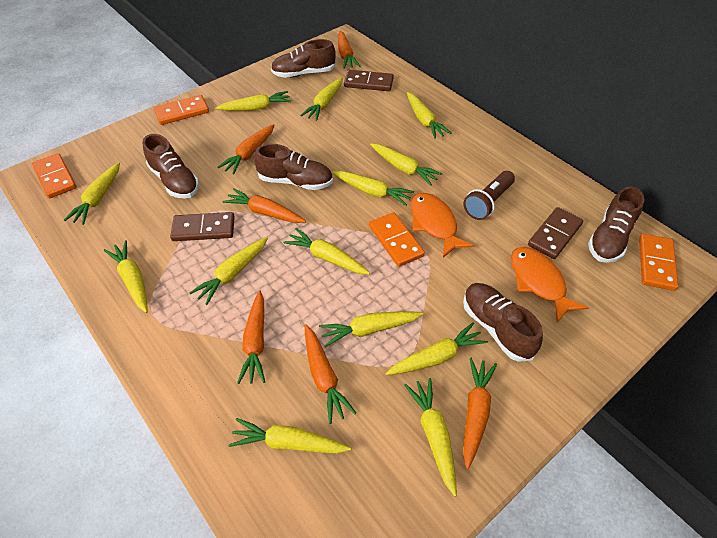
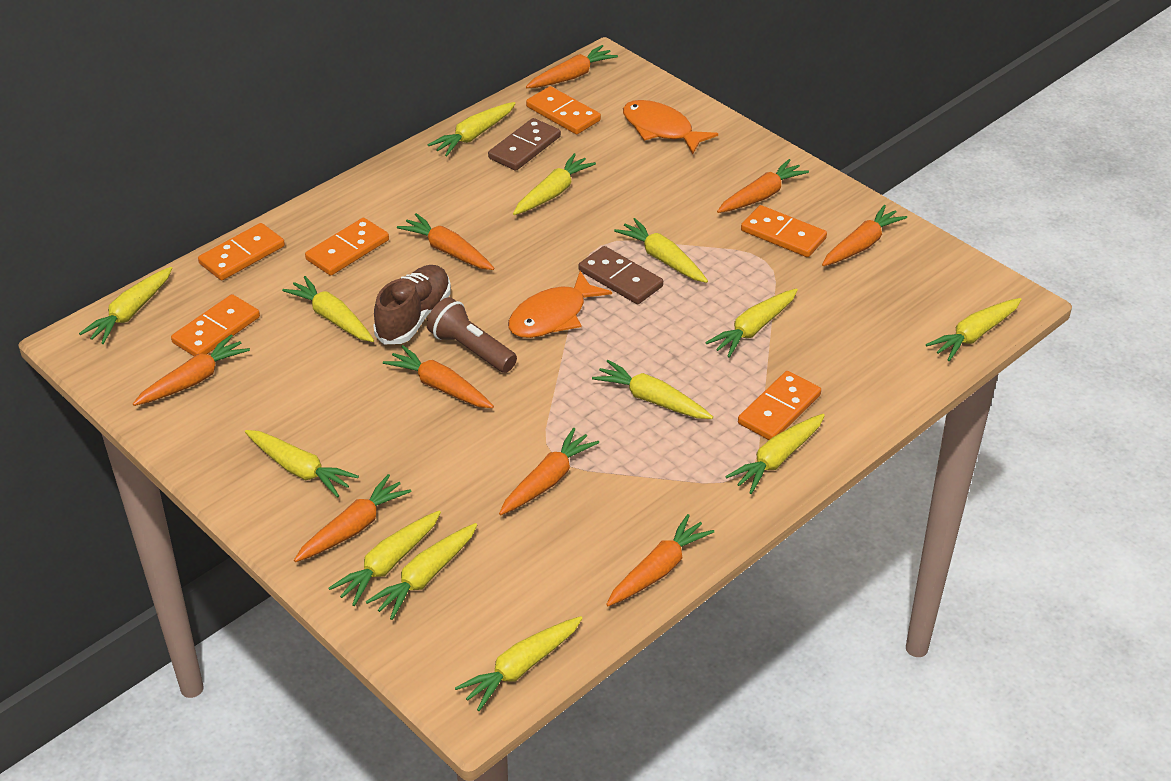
brown domino: 3 -> 2
brown shoe: 5 -> 1
orange carrot: 6 -> 9
orange domino: 4 -> 6

